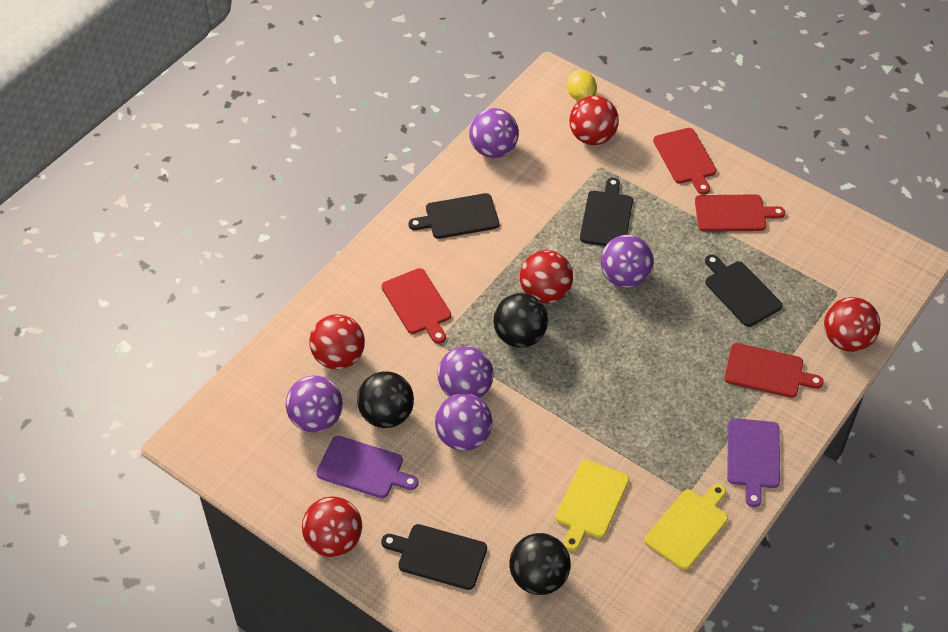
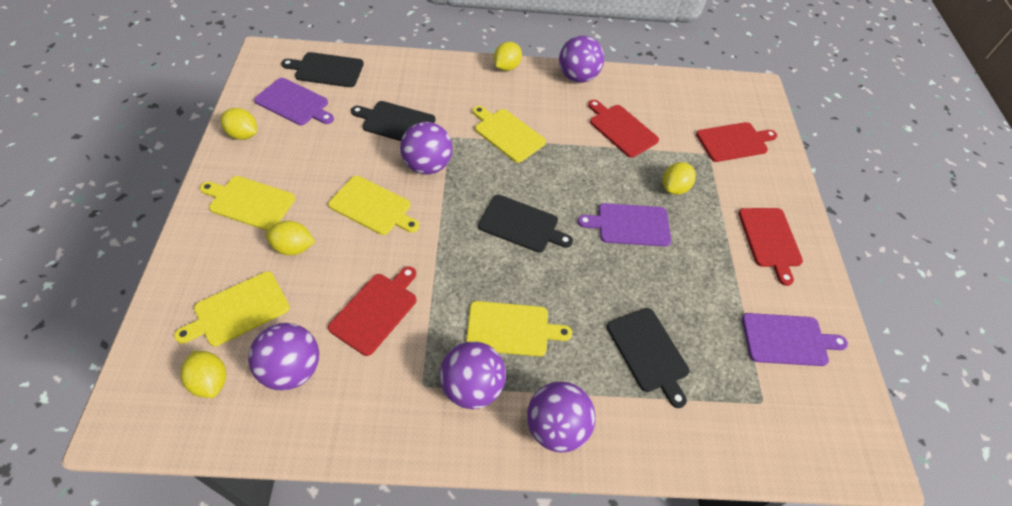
black ball: 3 -> 0
purple cutting board: 2 -> 3
red ball: 5 -> 0
yellow cutting board: 2 -> 5
yellow lemon: 1 -> 5

